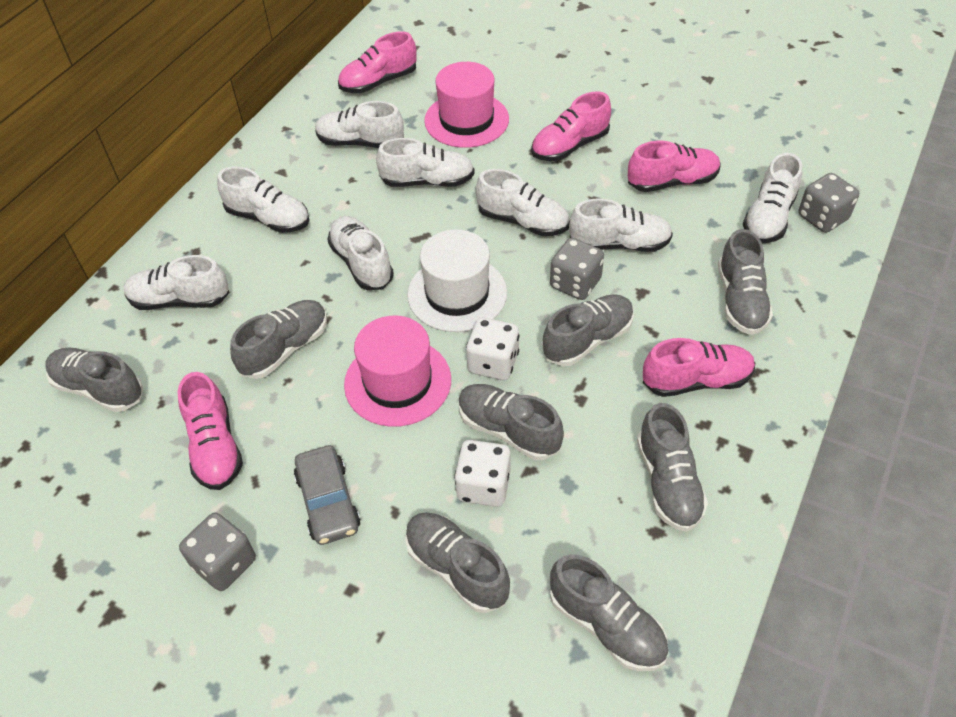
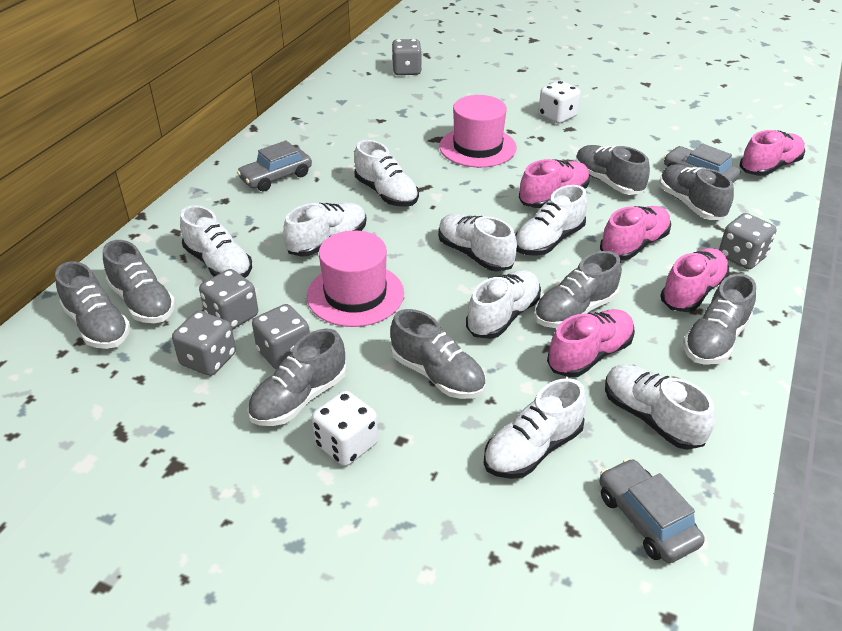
grey car: 1 -> 3
grey dice: 3 -> 5
white hat: 1 -> 0

